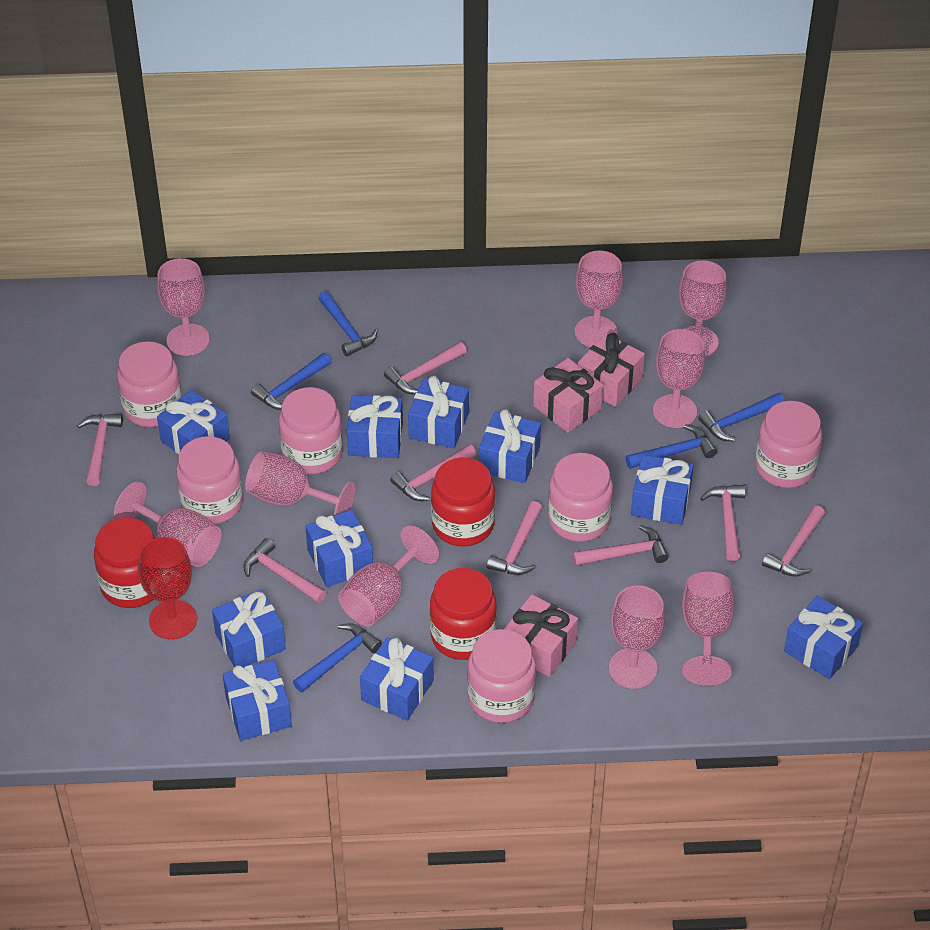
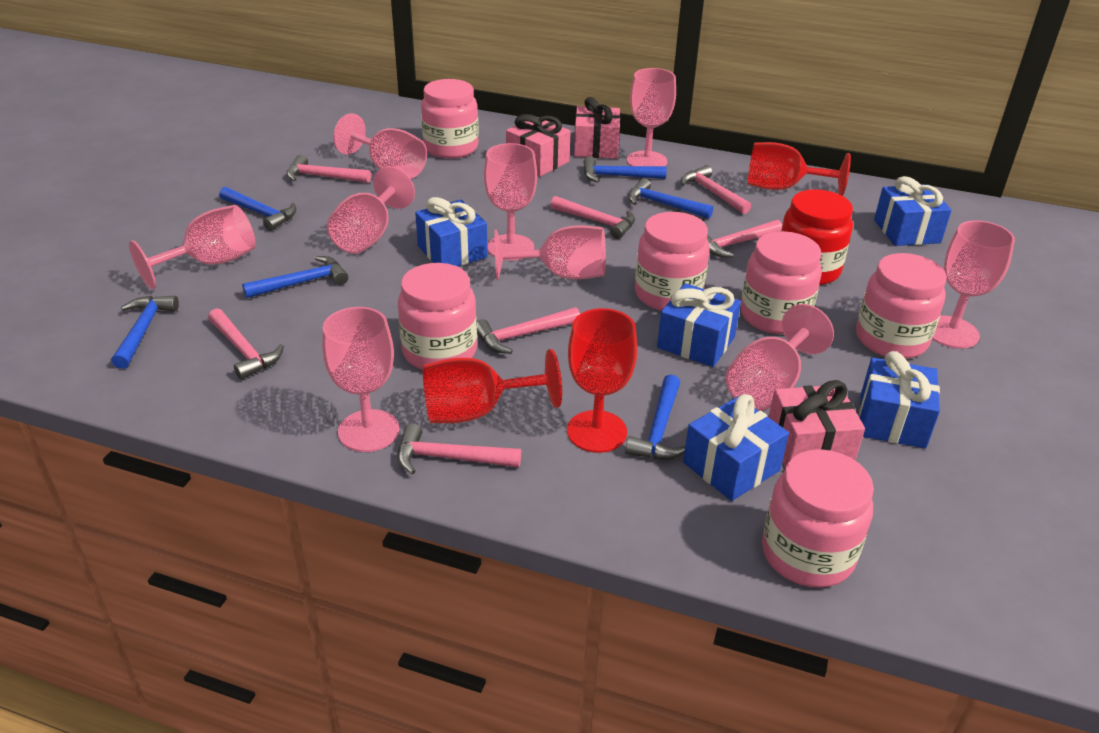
blue gift: 10 -> 5
blue hammer: 5 -> 6
pink hammer: 8 -> 7
red goblet: 1 -> 3
red jar: 3 -> 1

